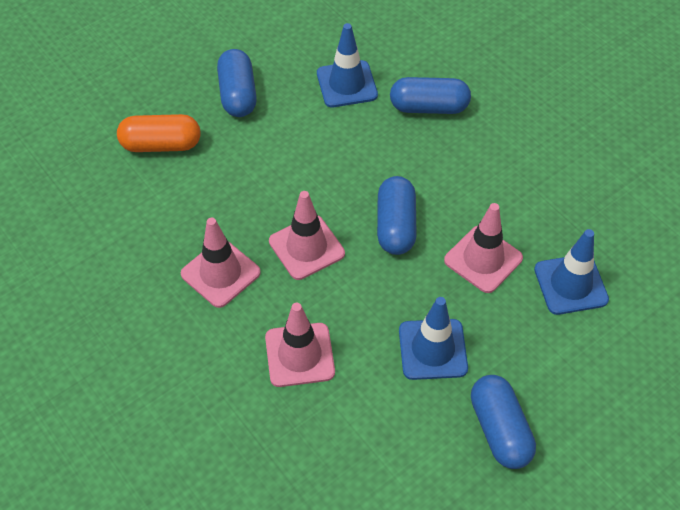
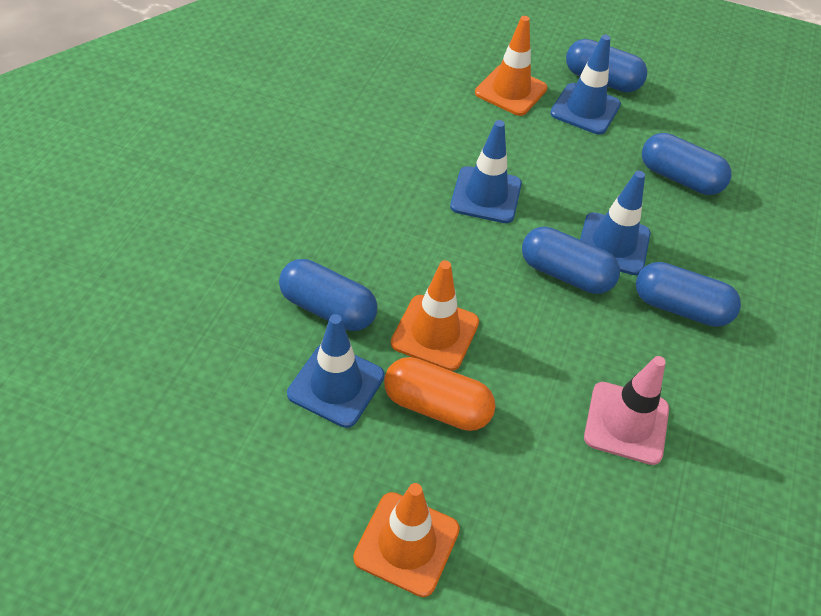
blue capsule: 4 -> 5
blue traffic cone: 3 -> 4
orange traffic cone: 0 -> 3
pink traffic cone: 4 -> 1

